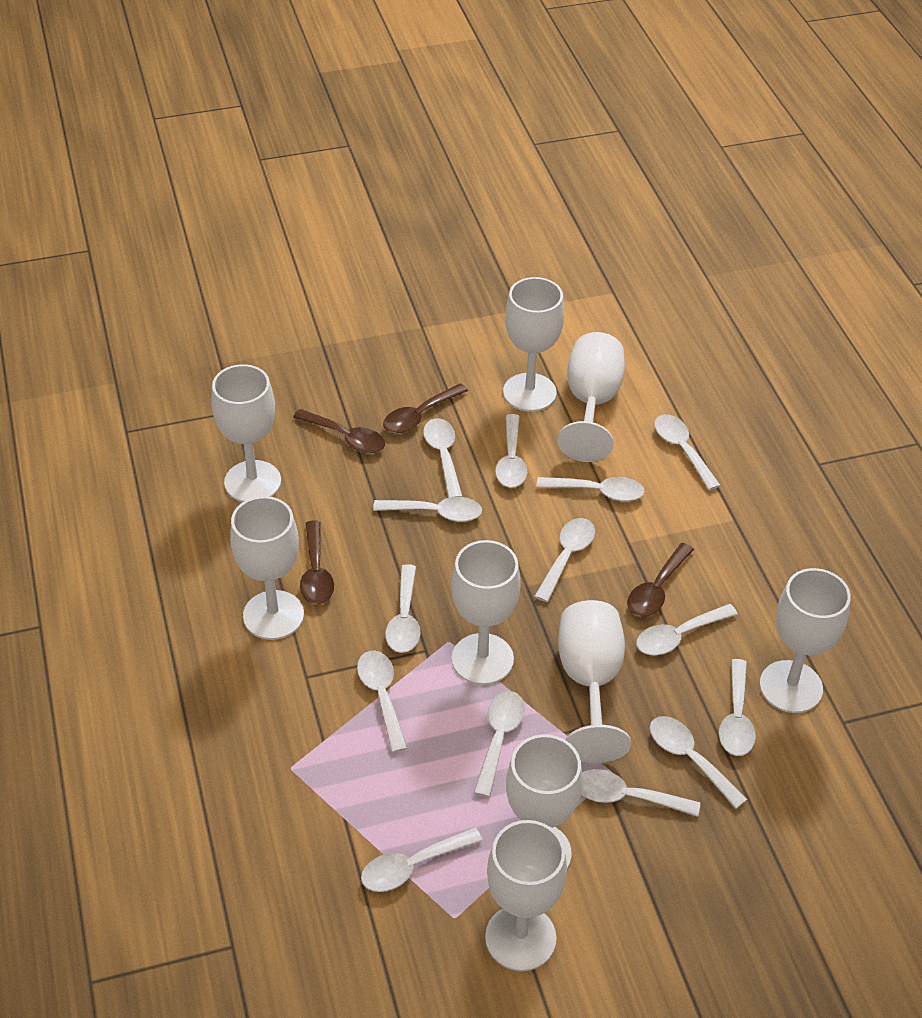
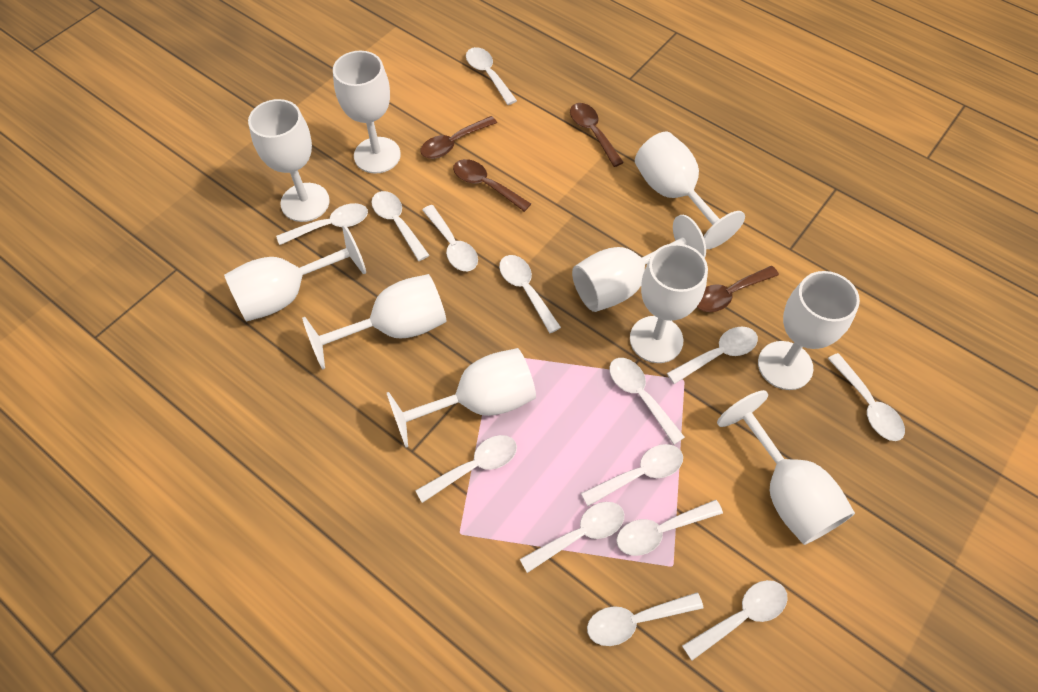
white goblet: 9 -> 10

